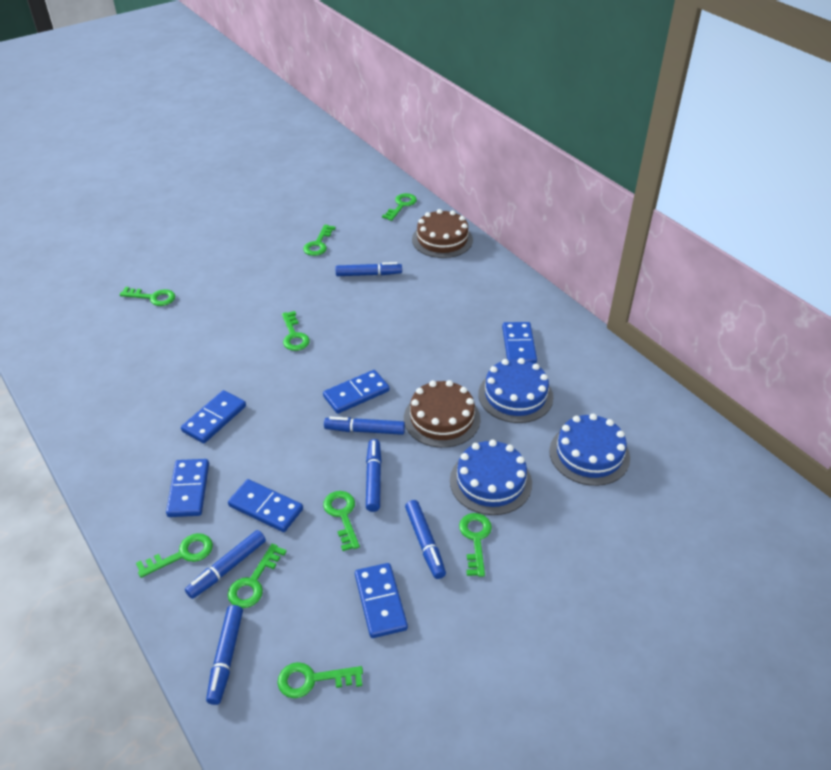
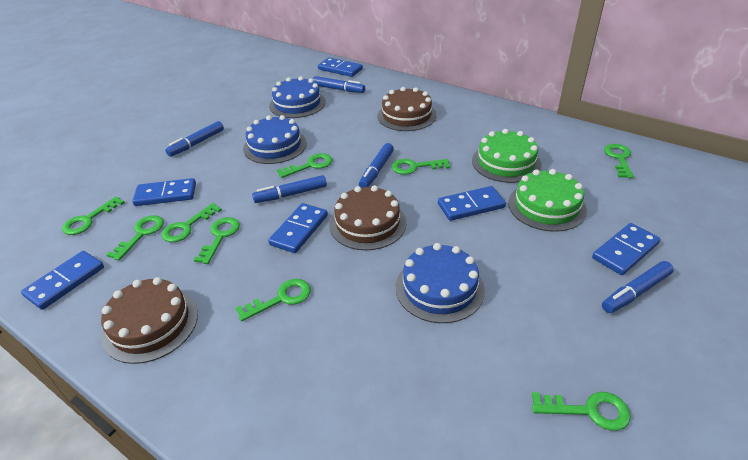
blue marker: 6 -> 5
brown cake: 2 -> 3
green cake: 0 -> 2

